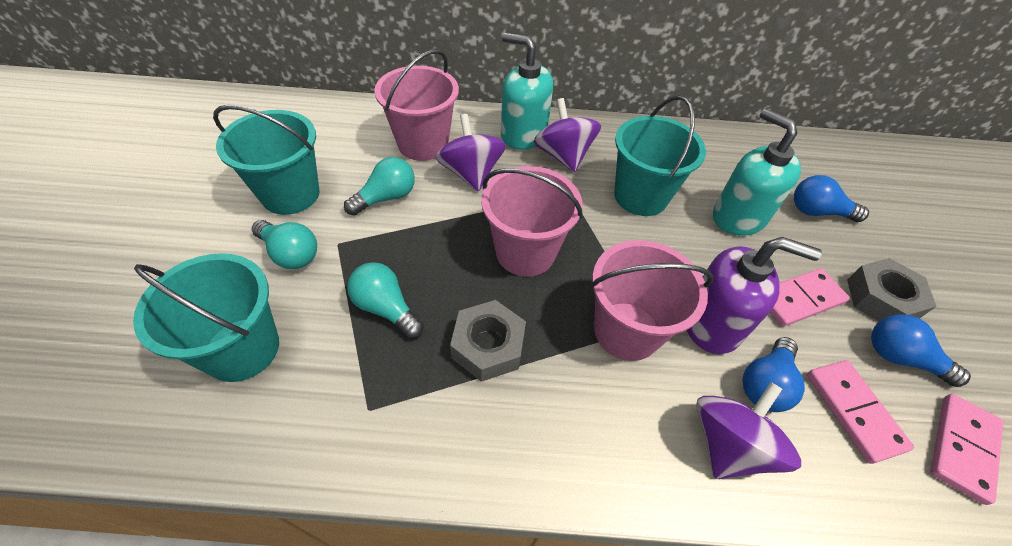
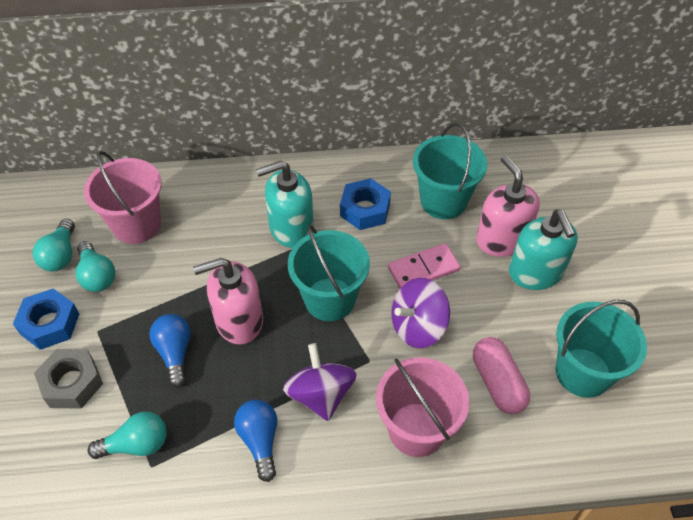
blue light bulb: 3 -> 2
blue nut: 0 -> 2
grey nut: 2 -> 1
pink bucket: 3 -> 2
pink capsule: 0 -> 1
pink domino: 3 -> 1
pink soap dispenser: 0 -> 2
purple soap dispenser: 1 -> 0
purple spinning top: 3 -> 2

